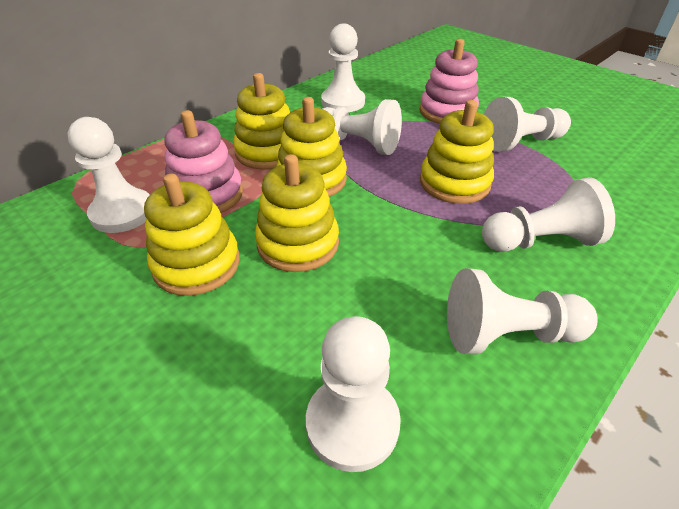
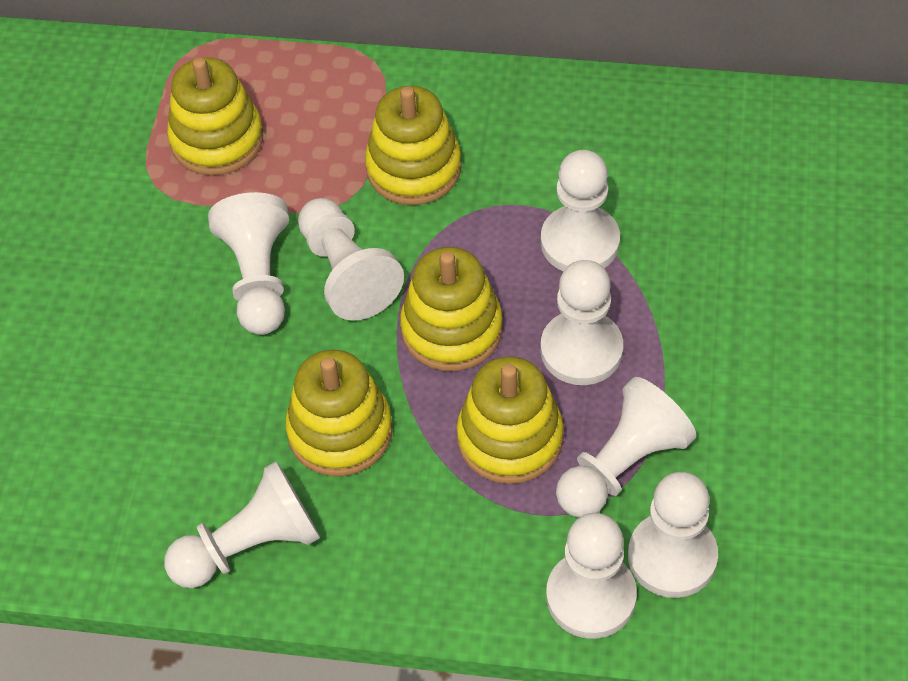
pink stacking toy: 2 -> 0
white pawn: 7 -> 8

